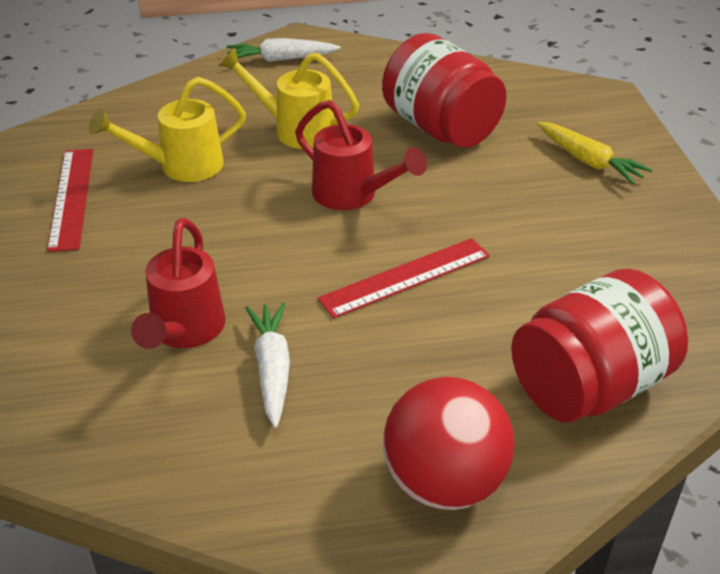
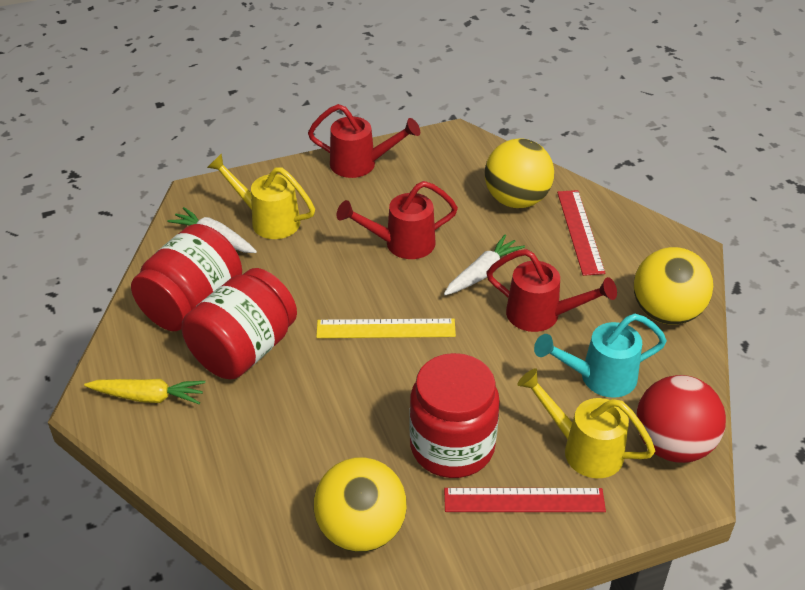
red jar: 2 -> 3
red watering can: 2 -> 3
turquoise watering can: 0 -> 1
yellow ball: 0 -> 3
yellow ruler: 0 -> 1

